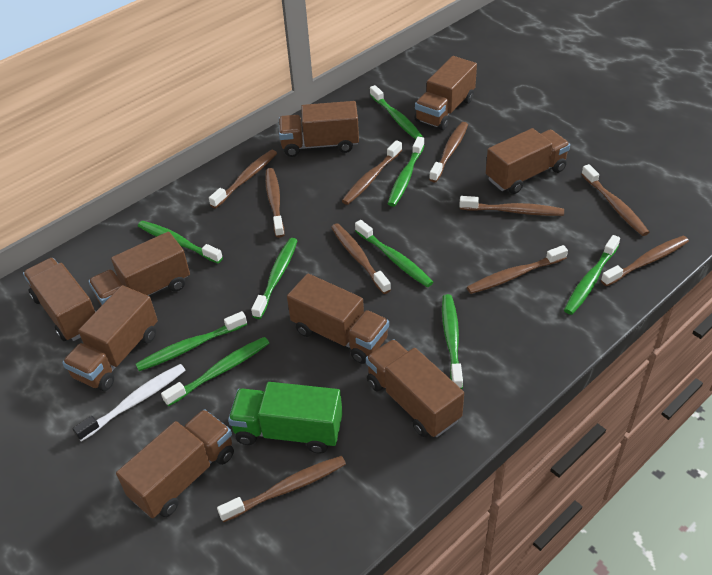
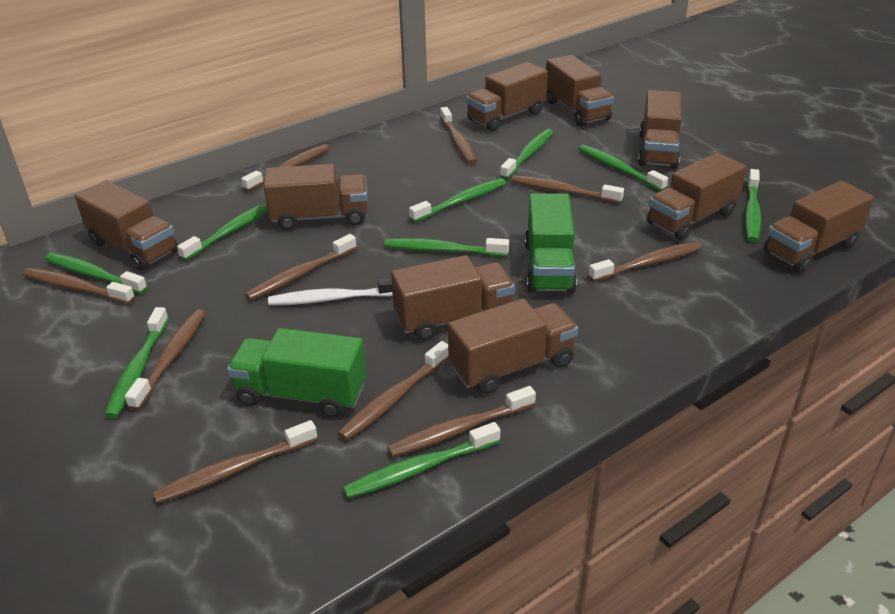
green truck: 1 -> 2

